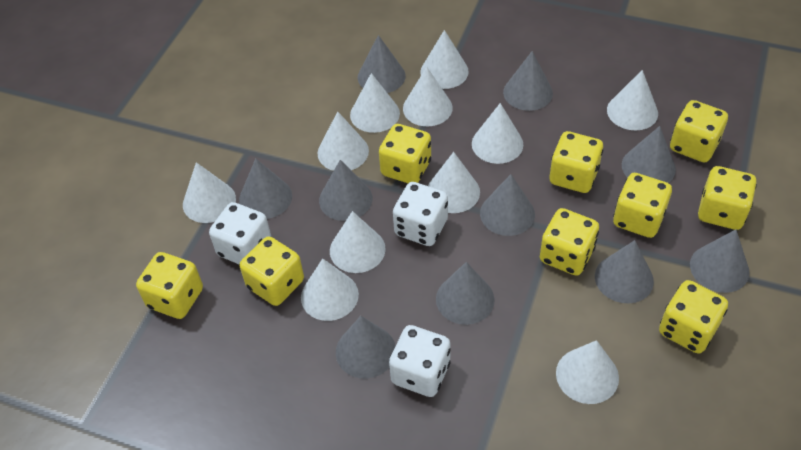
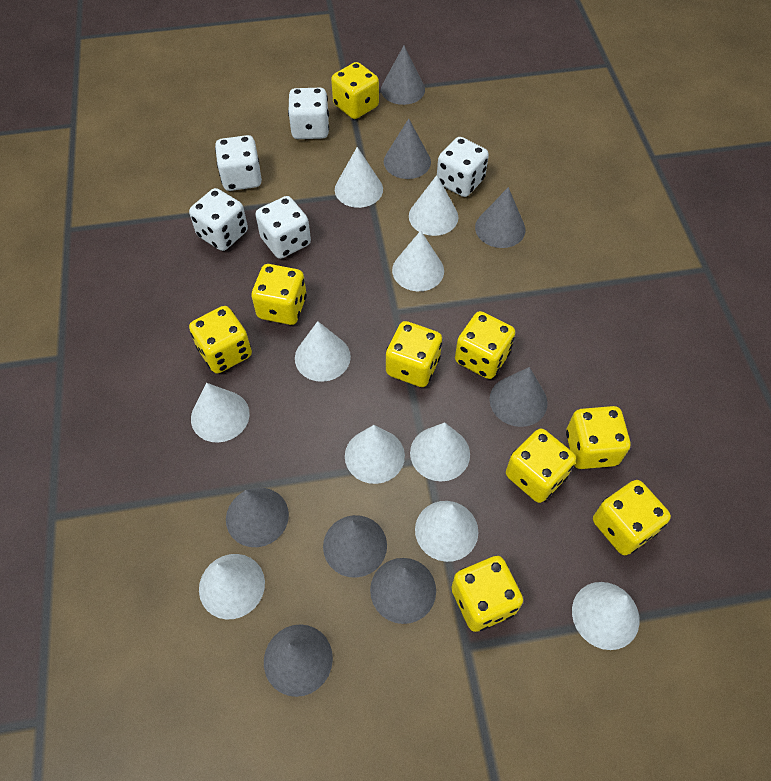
grey cone: 10 -> 8
white cone: 11 -> 10
white dice: 3 -> 5

